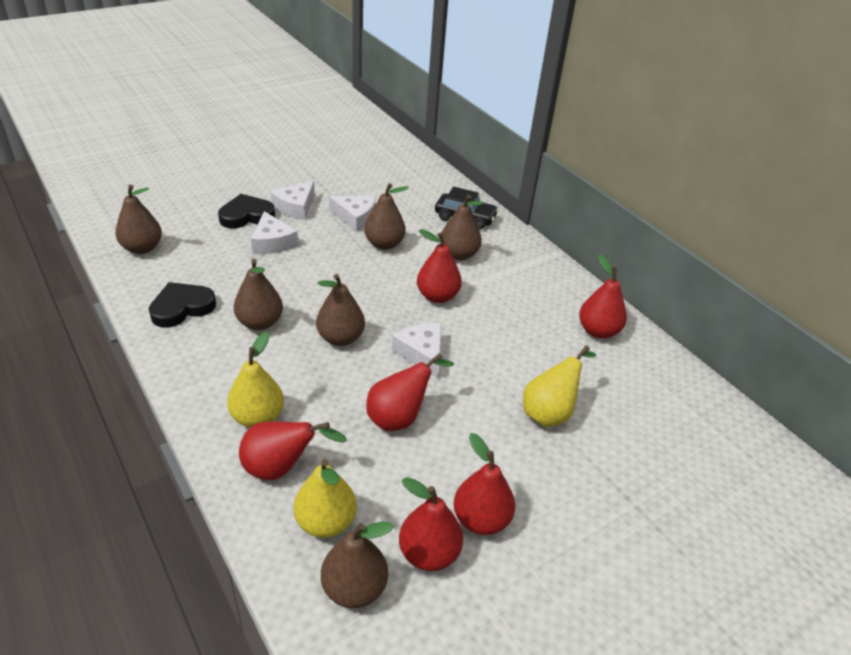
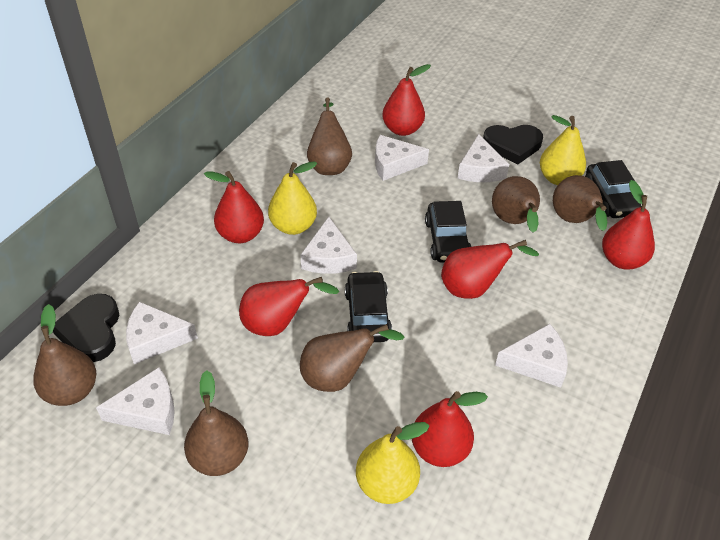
black car: 1 -> 3
white cheese: 4 -> 6

